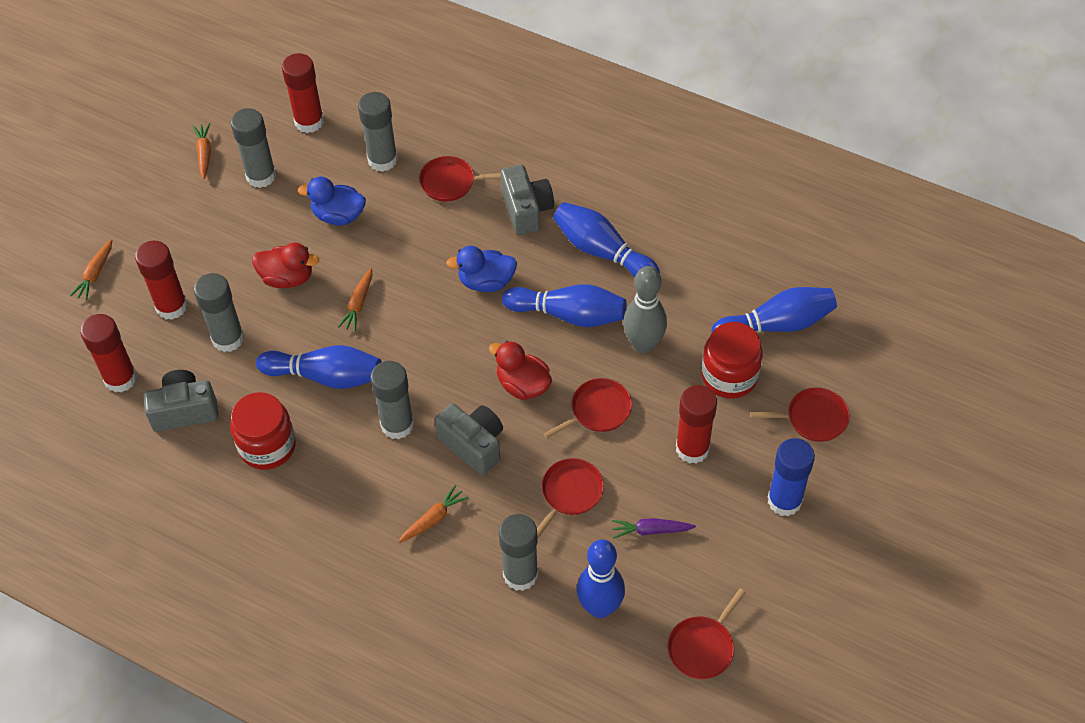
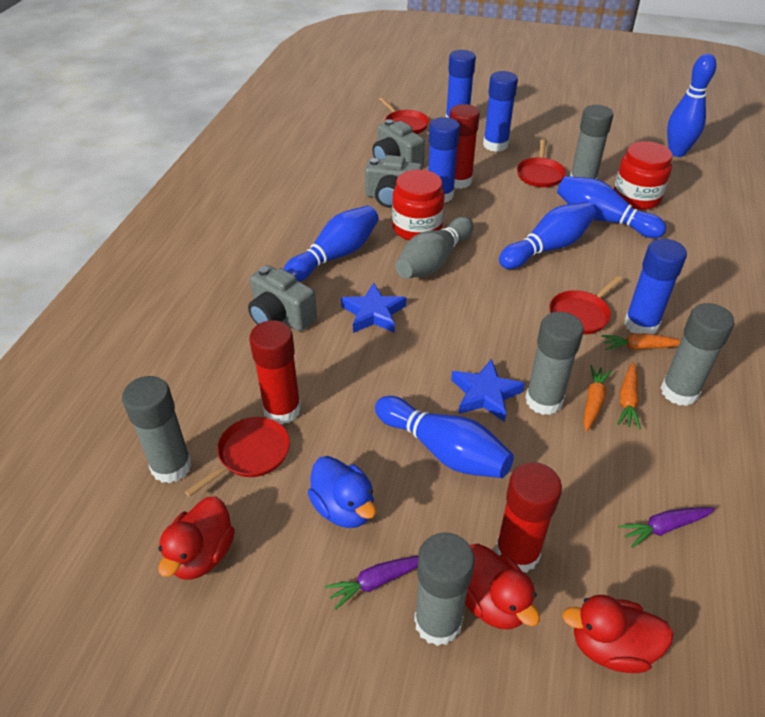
blue duck: 2 -> 1
blue glue stick: 1 -> 4
blue star: 0 -> 2
orange carrot: 4 -> 3
purple carrot: 1 -> 2
red duck: 2 -> 3
red glue stick: 4 -> 3
red pan: 5 -> 4

